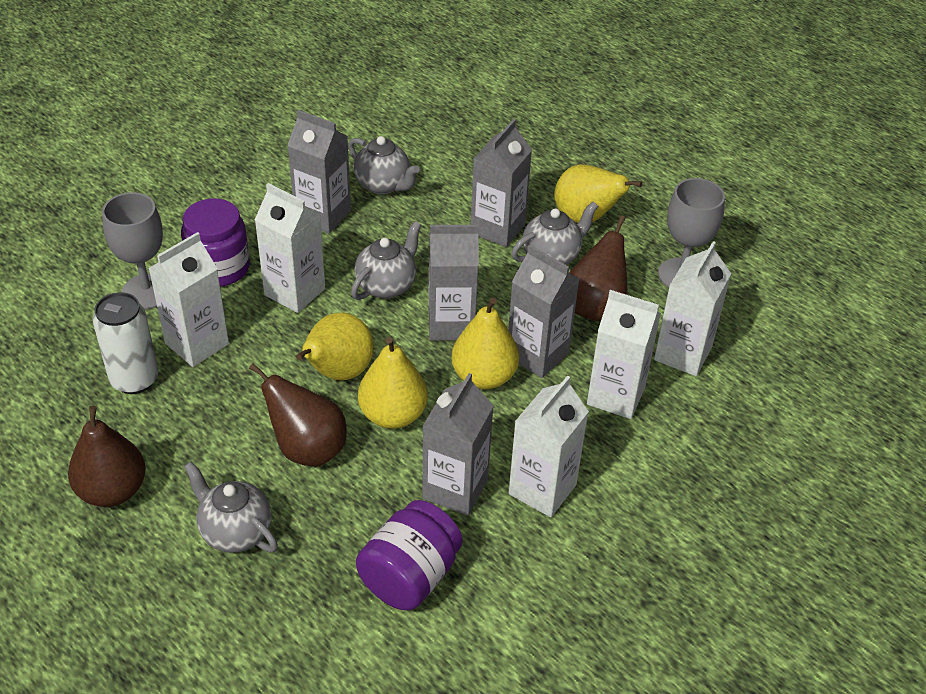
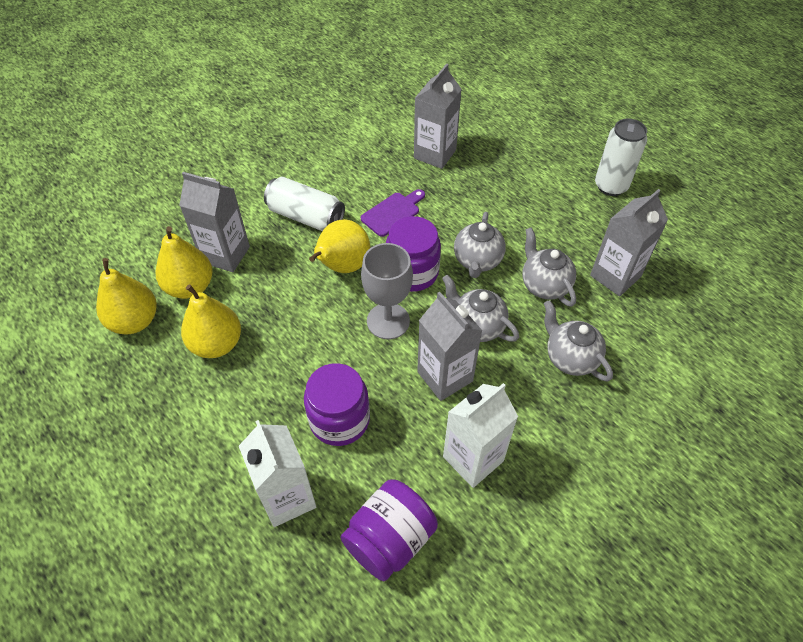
brown pear: 3 -> 0
grey carton: 5 -> 4
grey goblet: 2 -> 1
purple cutting board: 0 -> 1
purple jar: 2 -> 3
white can: 1 -> 2
white carton: 5 -> 2

